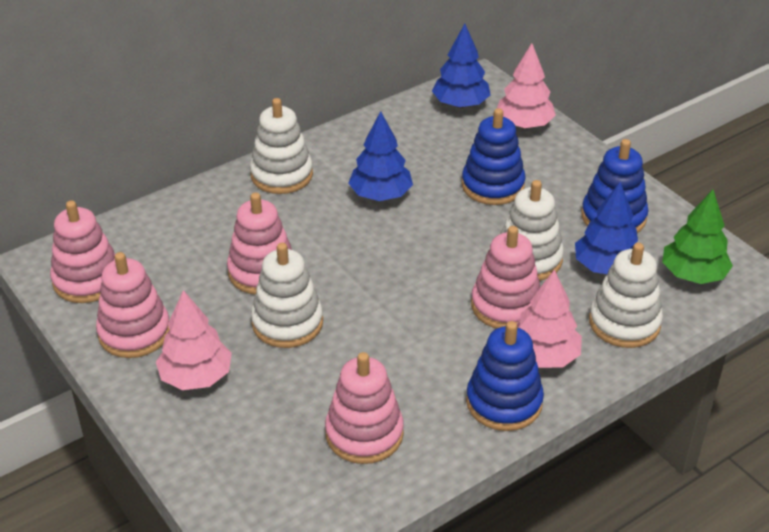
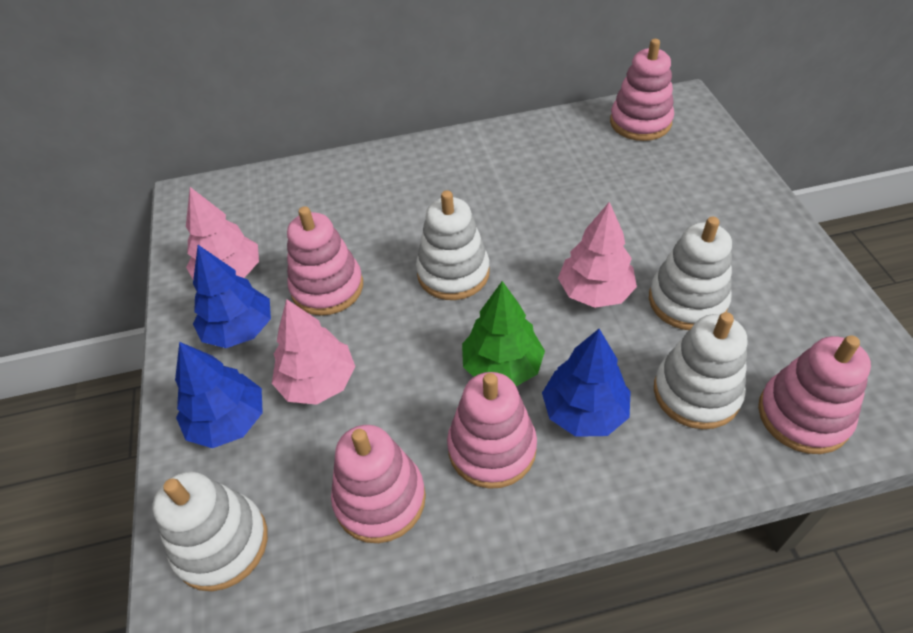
blue stacking toy: 3 -> 0

